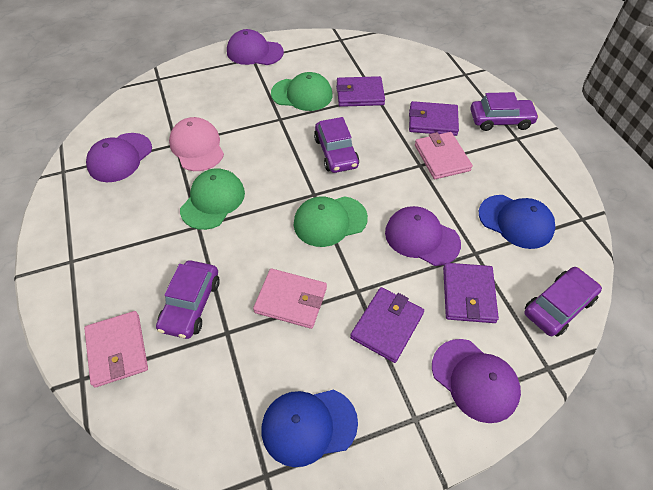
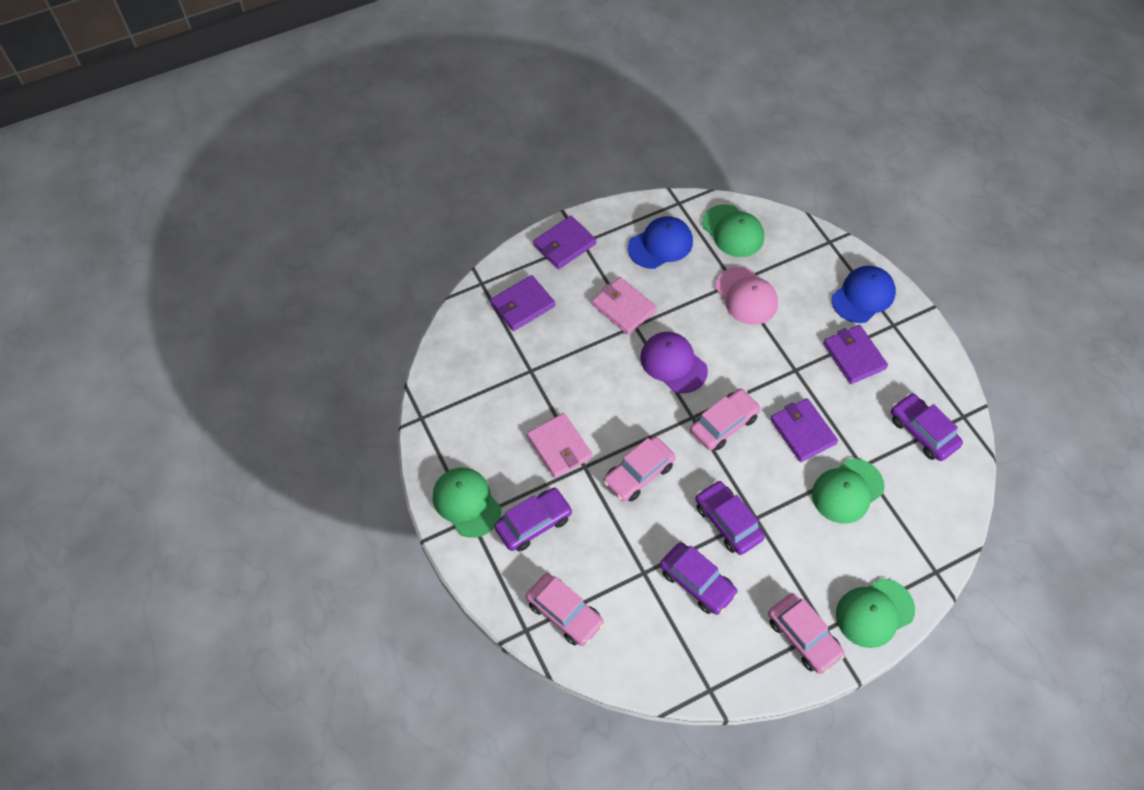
green cap: 3 -> 4
pink car: 0 -> 4
pink wallet: 3 -> 2
purple cap: 4 -> 1

